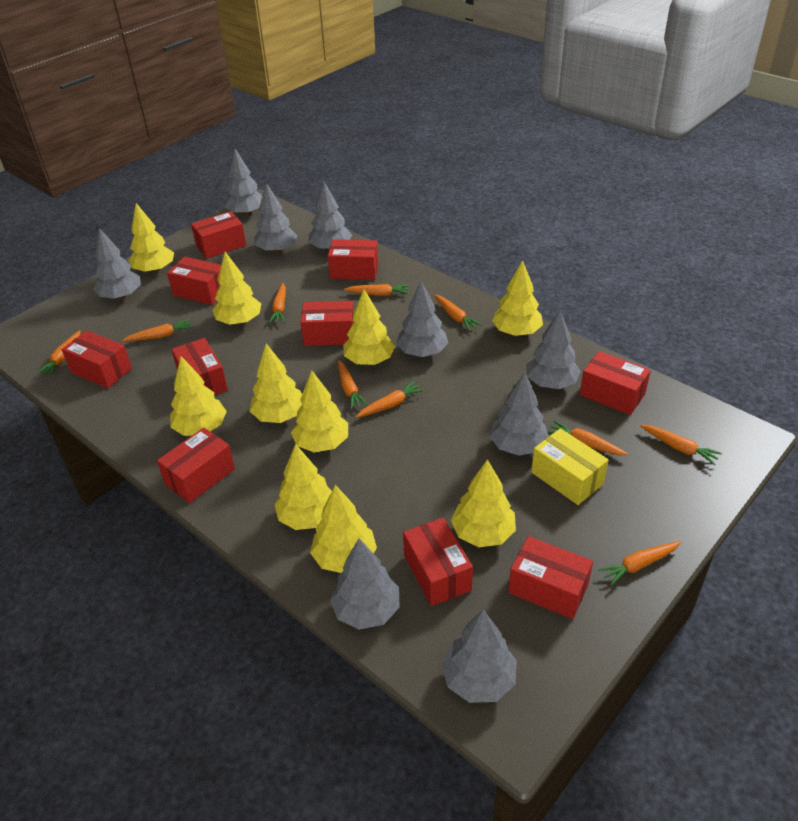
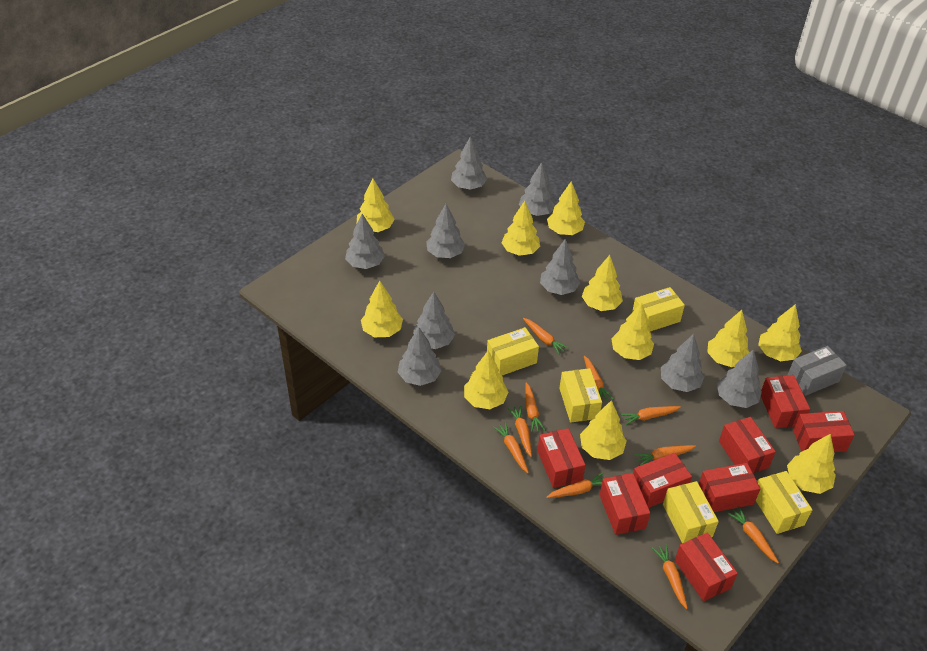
grey box: 0 -> 1
red box: 10 -> 8
yellow box: 1 -> 5
yellow tree: 10 -> 11

